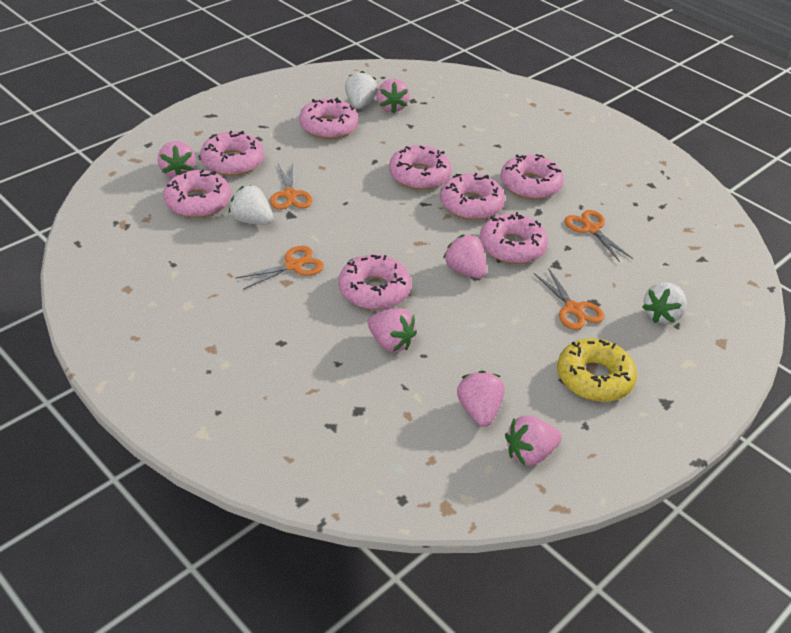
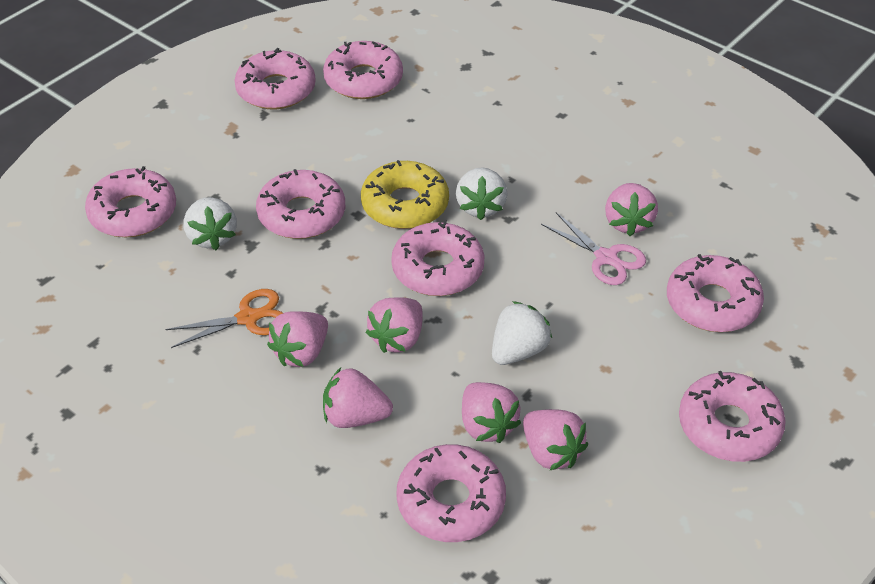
orange scissors: 4 -> 1
pink scissors: 0 -> 1

